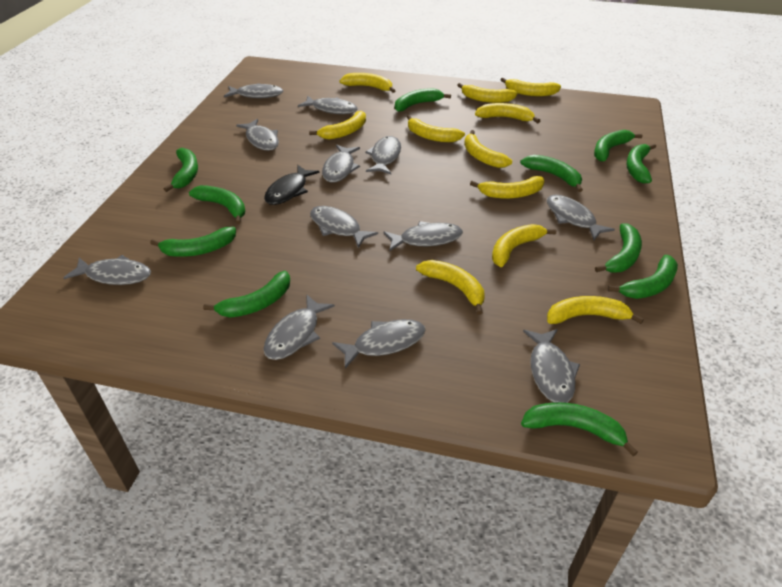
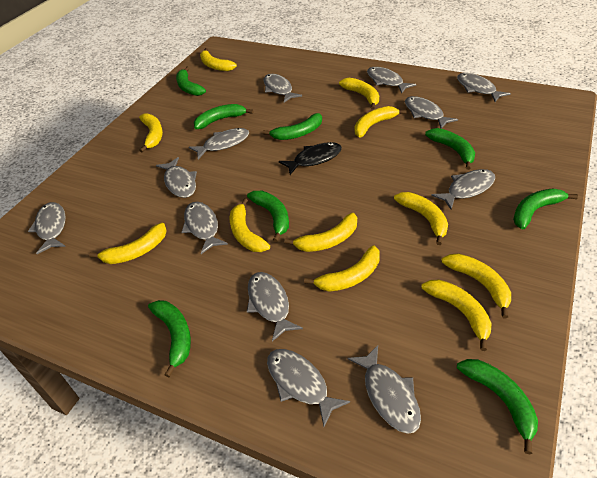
green banana: 11 -> 8

